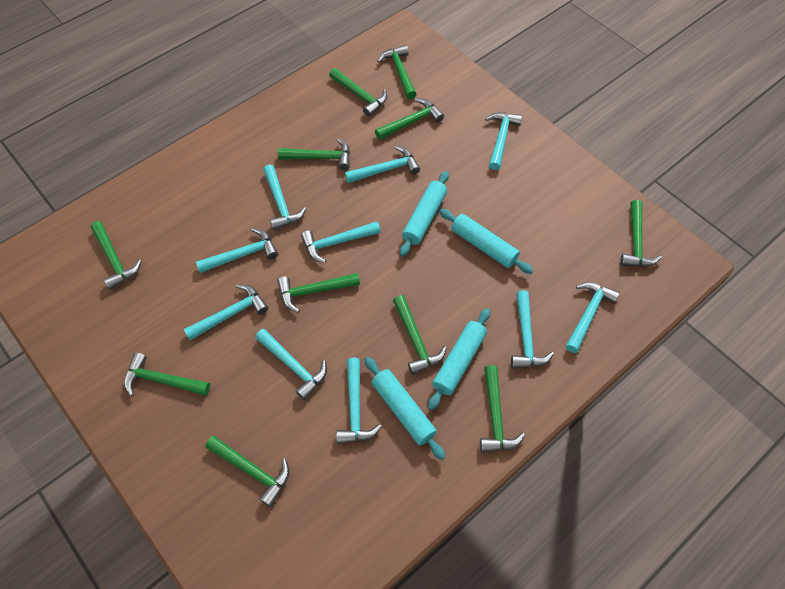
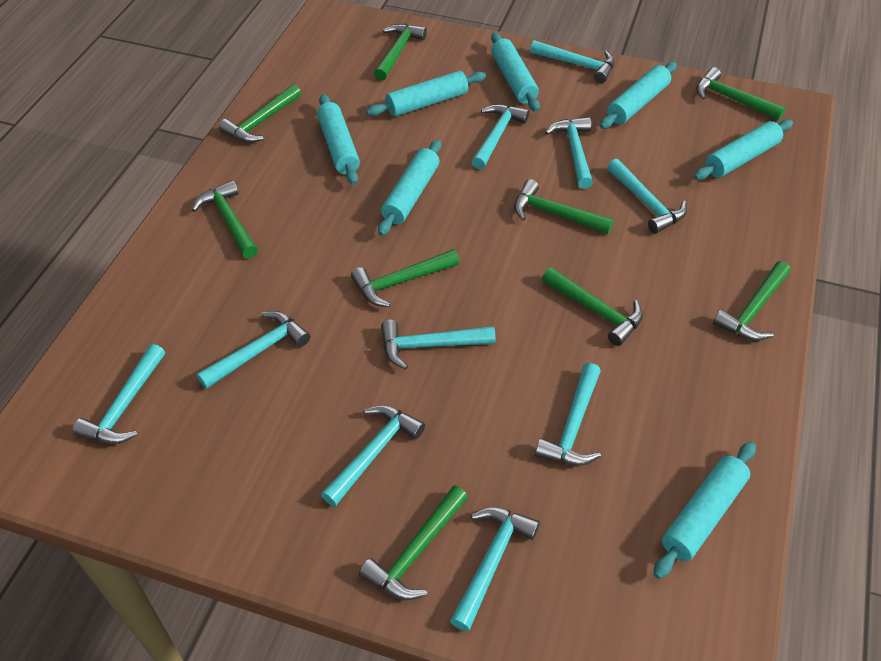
green hammer: 11 -> 9
turquoise rolling pin: 4 -> 7

